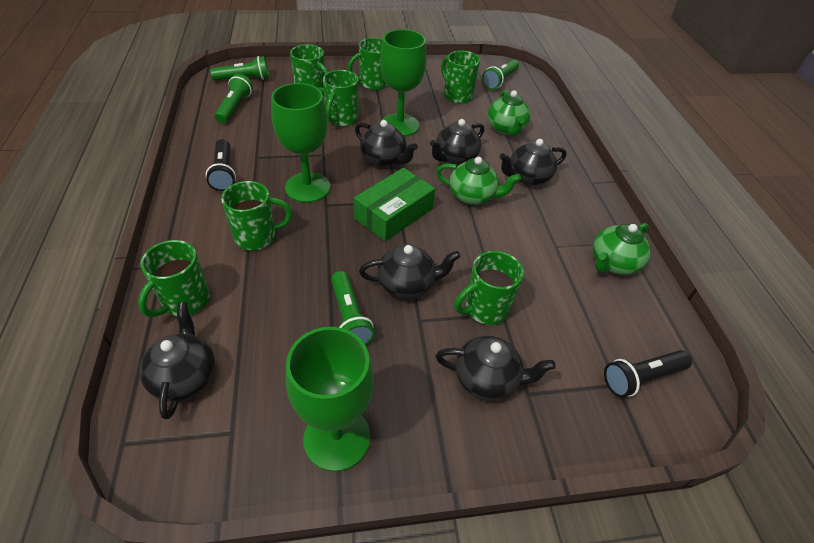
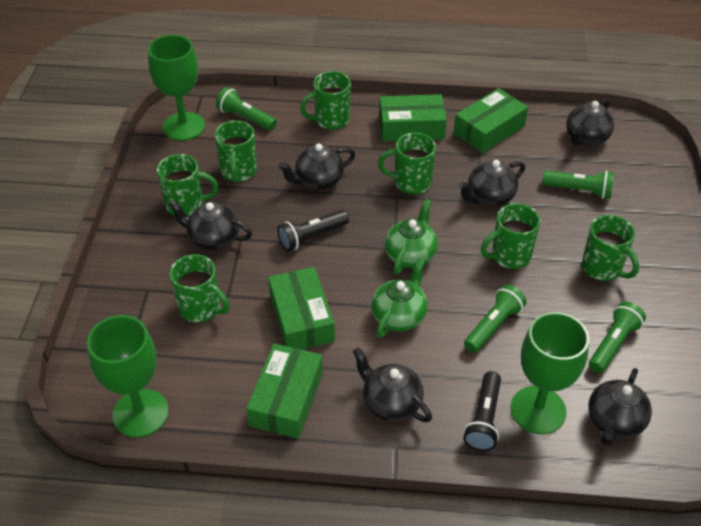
green box: 1 -> 4
green teapot: 3 -> 2

